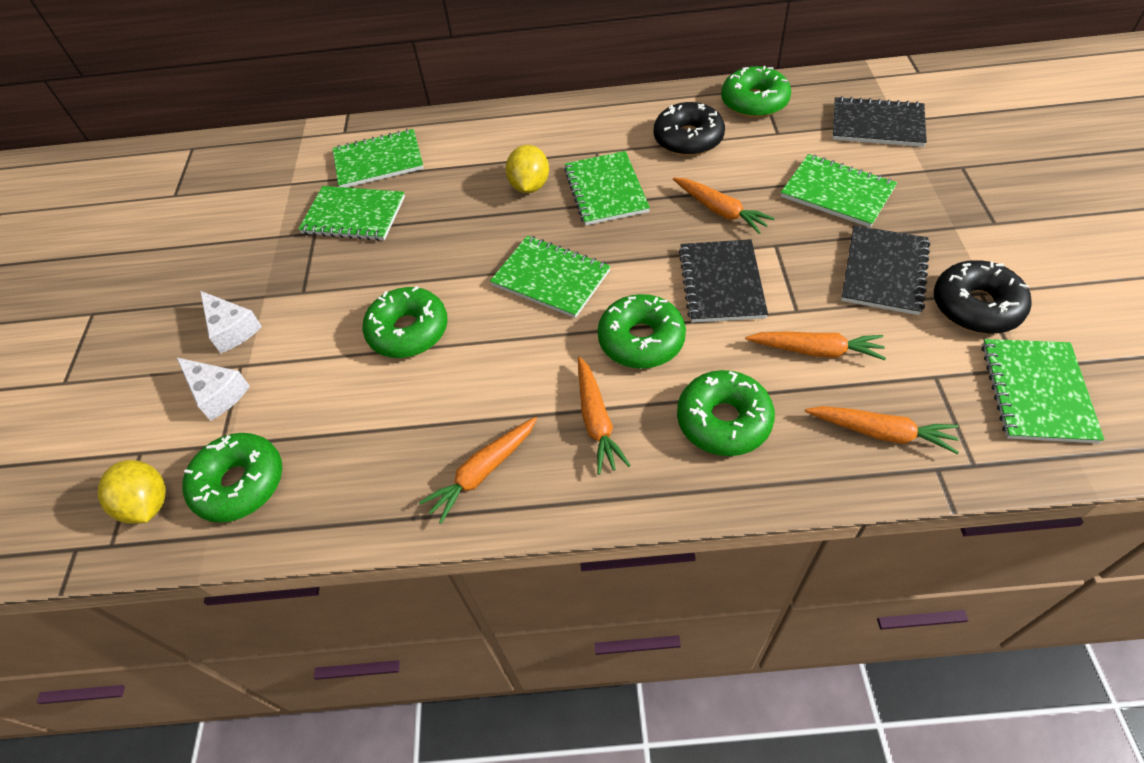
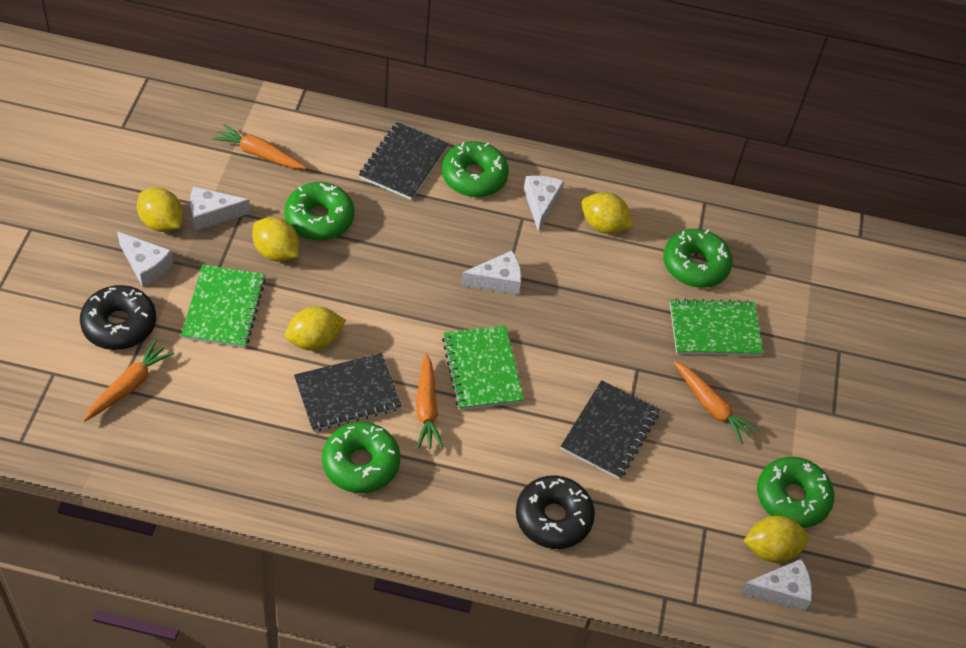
green notebook: 6 -> 3
orange carrot: 5 -> 4
white cheese: 2 -> 5
yellow lemon: 2 -> 5

